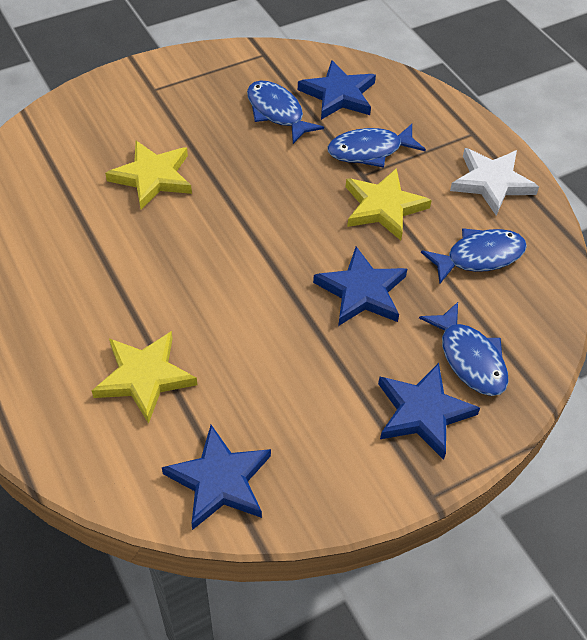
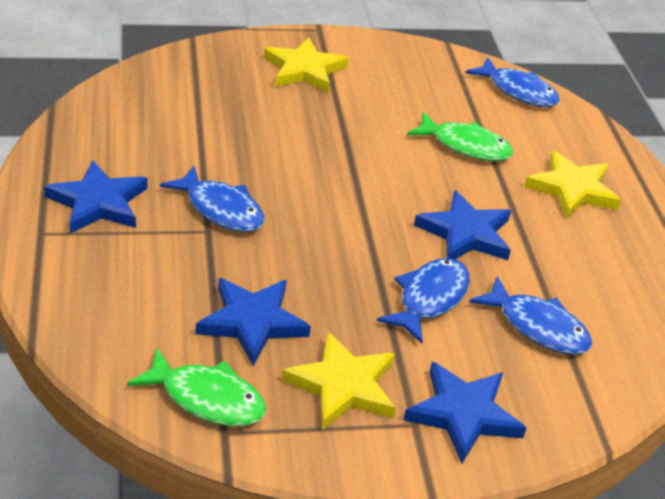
green fish: 0 -> 2
white star: 1 -> 0

